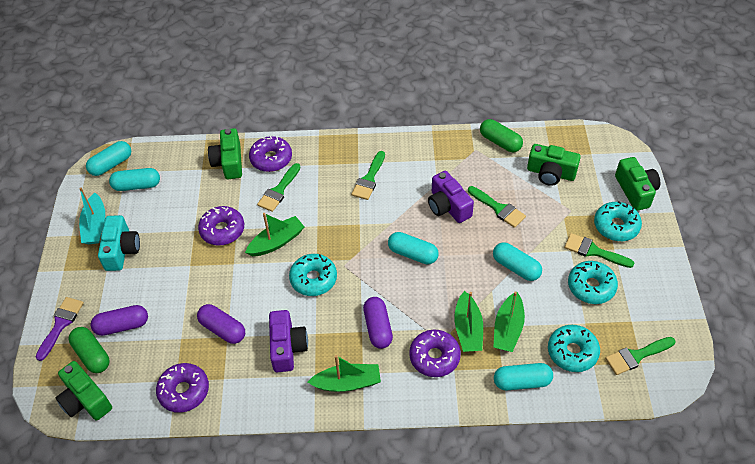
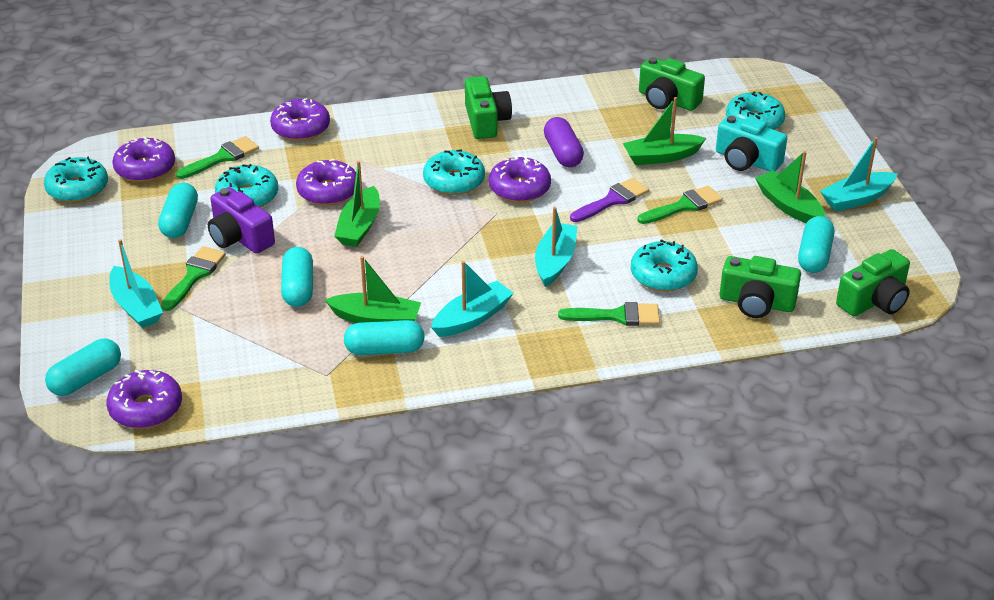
green brush: 5 -> 4
green capsule: 2 -> 0
purple camera: 2 -> 1
purple capsule: 3 -> 1
purple donut: 4 -> 5
turquoise boat: 1 -> 4
turquoise donut: 4 -> 5

